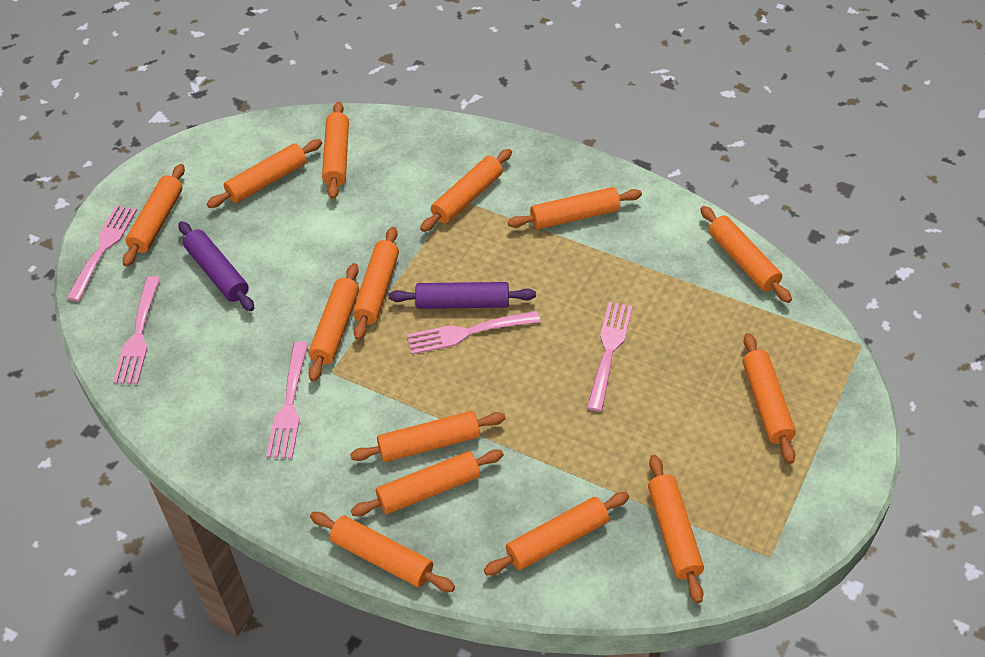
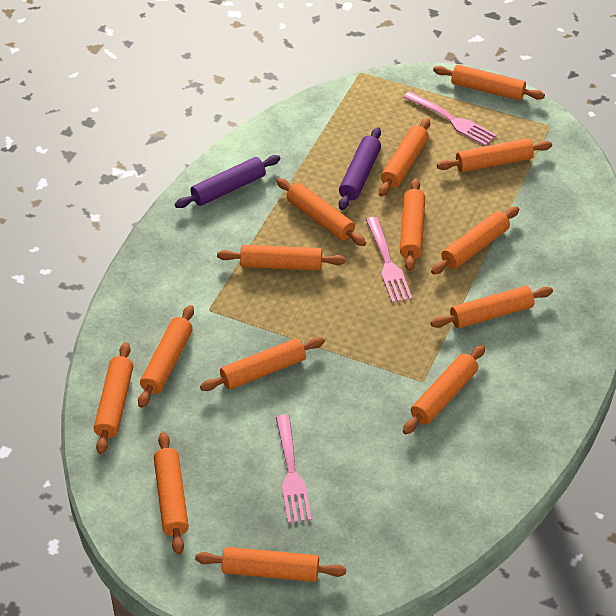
pink fork: 5 -> 3

